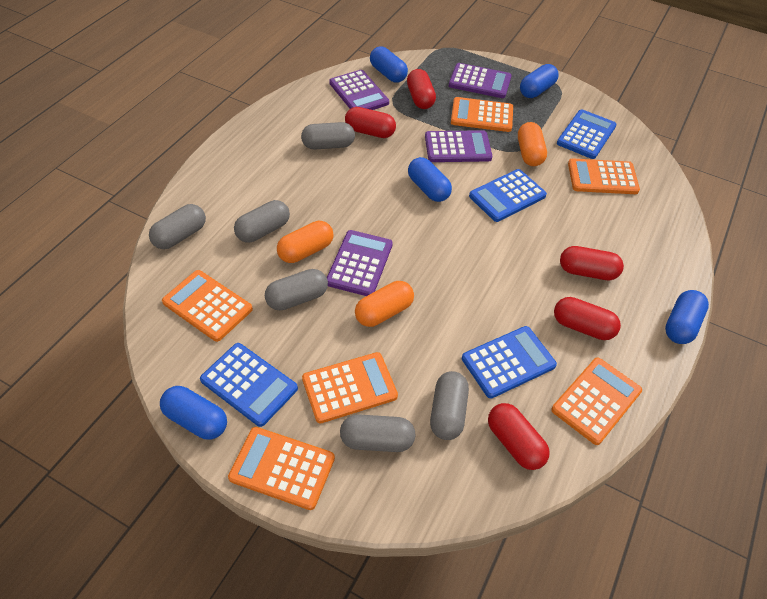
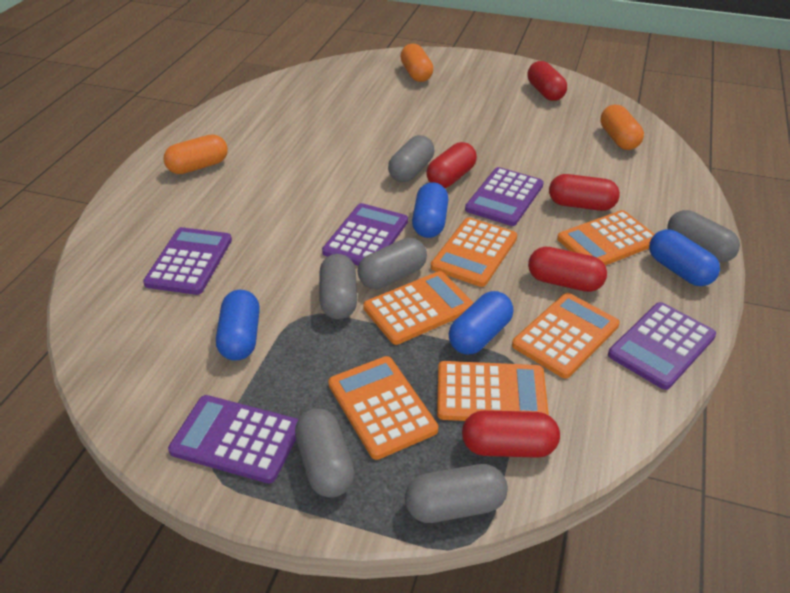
blue calculator: 4 -> 0
blue capsule: 5 -> 4
purple calculator: 4 -> 5

